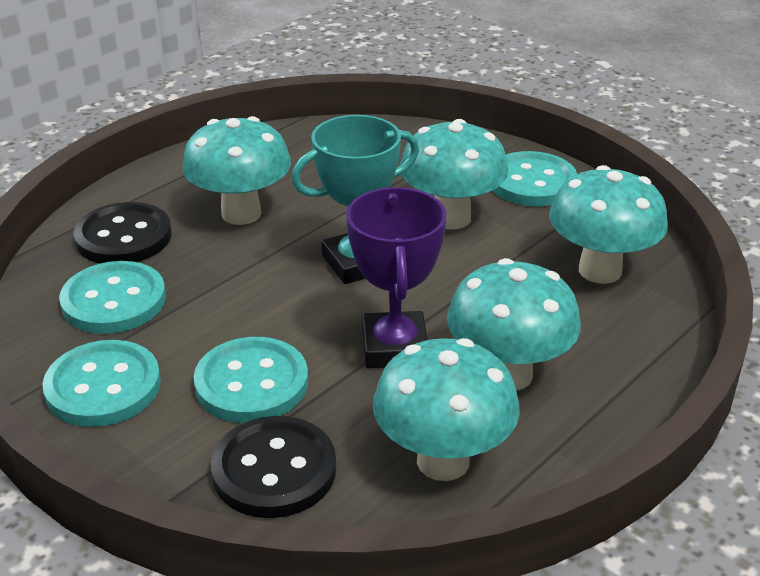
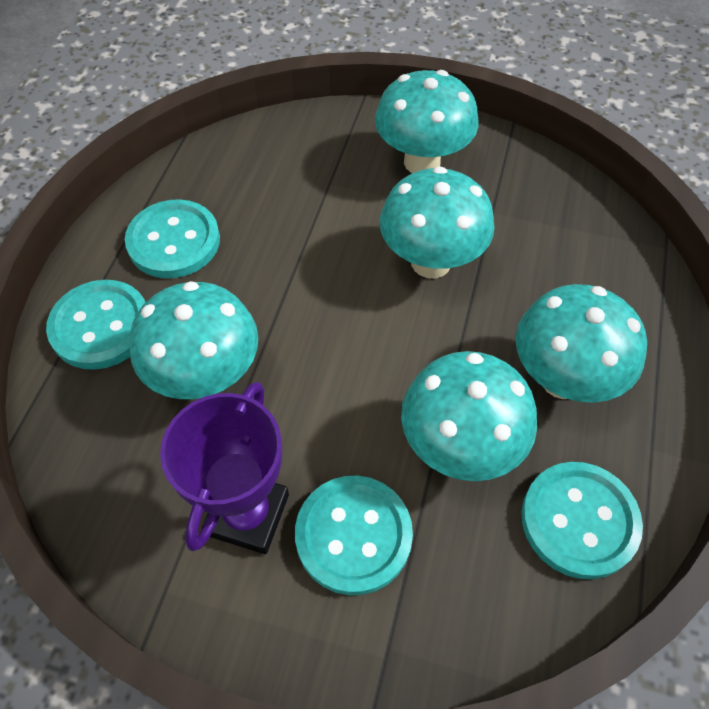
black button: 2 -> 0
turquoise trophy: 1 -> 0

